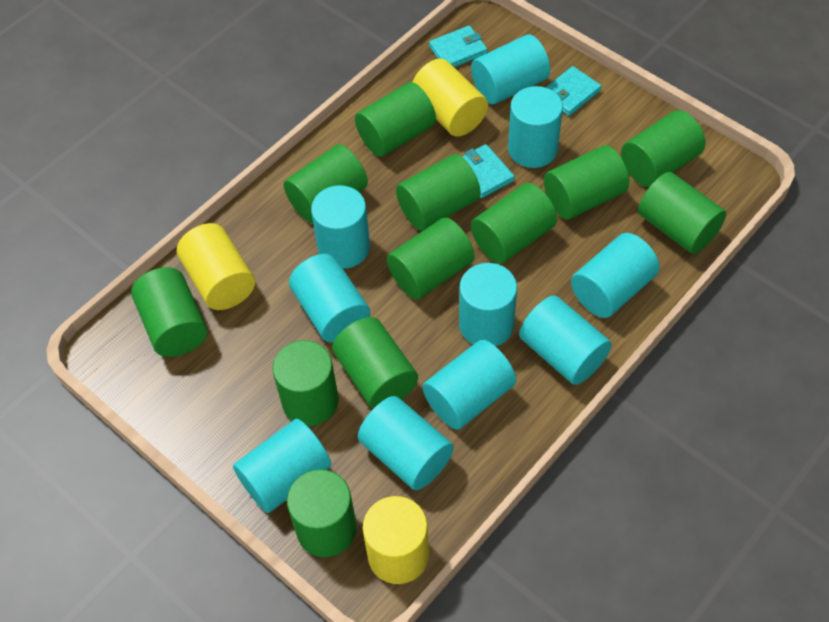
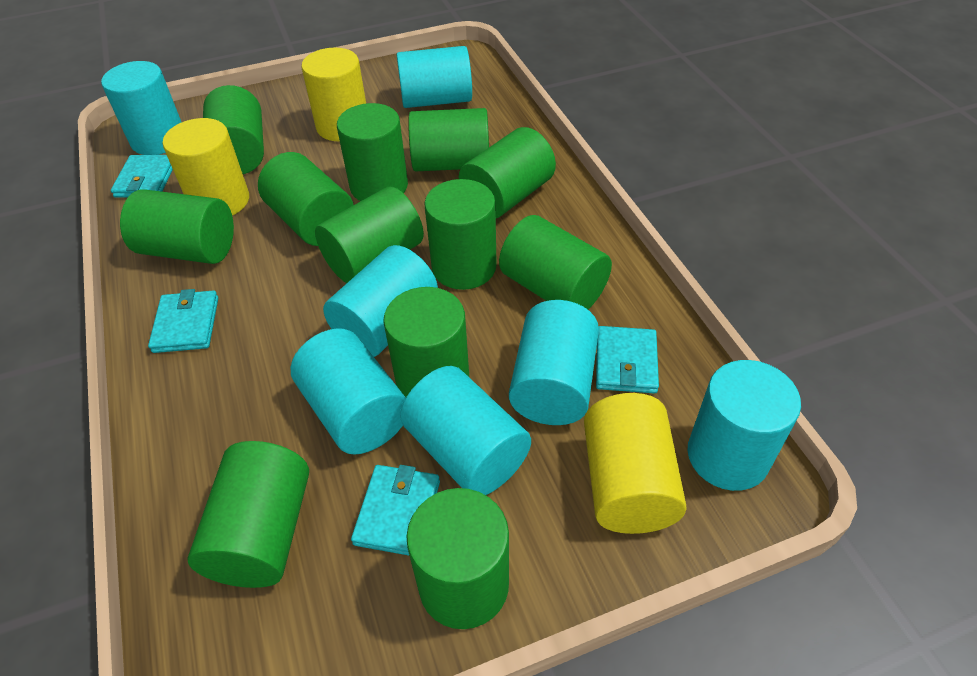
turquoise cylinder: 10 -> 7
turquoise wallet: 3 -> 4

